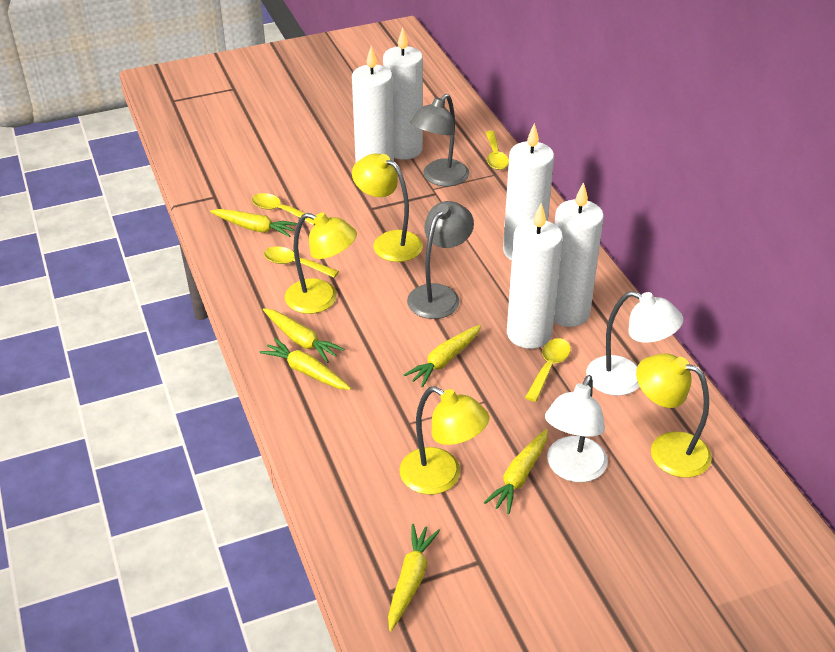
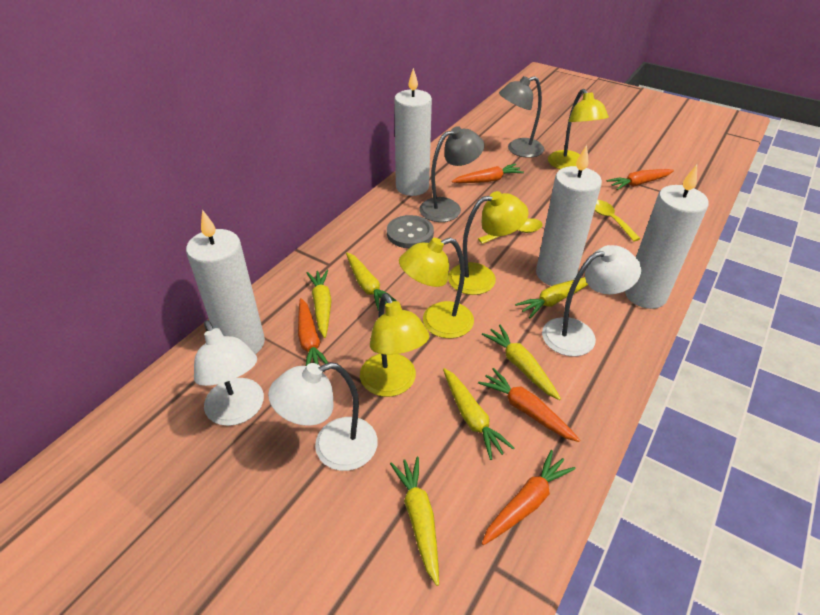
grey button: 0 -> 1
orange carrot: 0 -> 5
white candle: 5 -> 4
white lamp: 2 -> 3
yellow spoon: 4 -> 2

